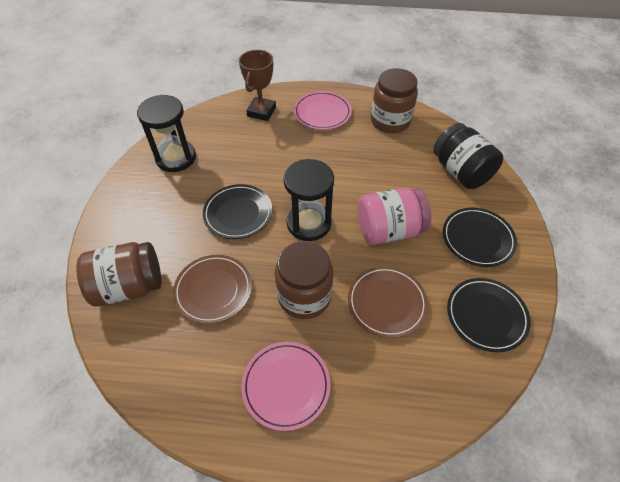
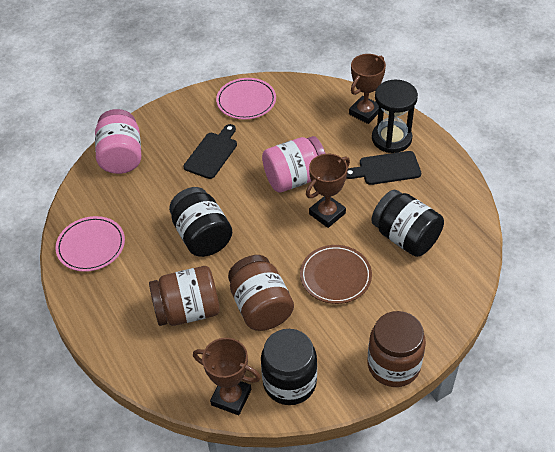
black cutting board: 0 -> 2
black hourglass: 2 -> 1
black jar: 1 -> 3
black plate: 3 -> 0
brown plate: 2 -> 1
brown trophy: 1 -> 3
pink jar: 1 -> 2

